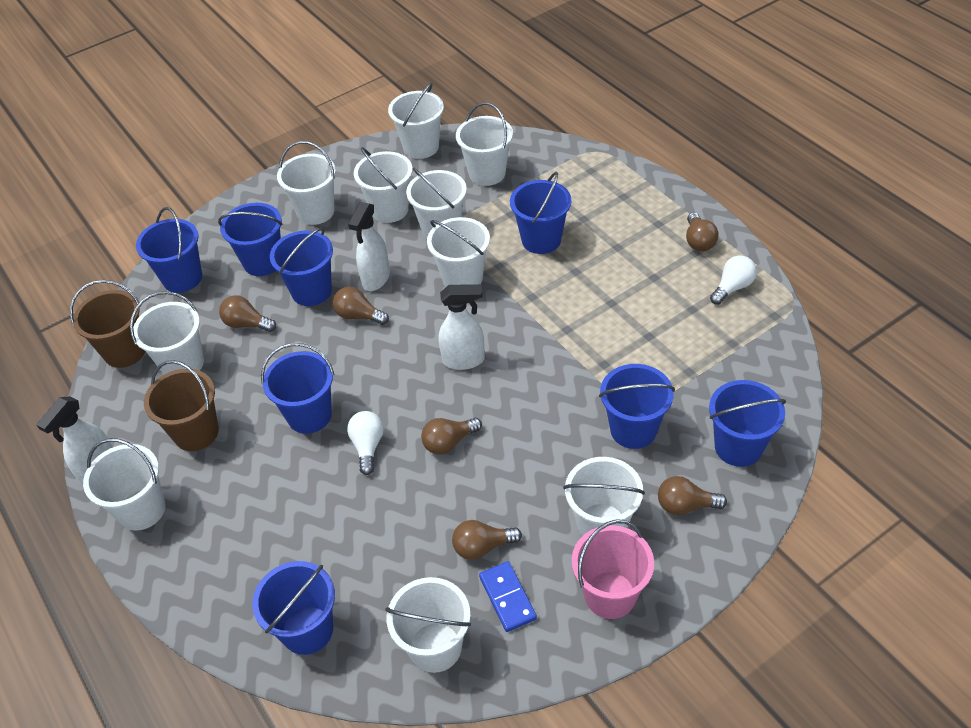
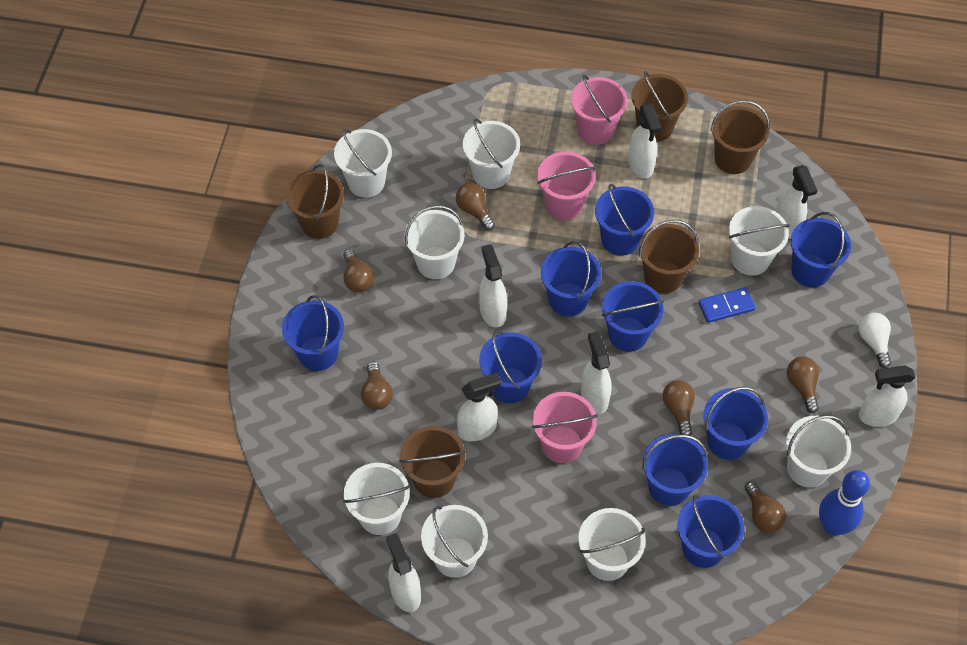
blue bowling pin: 0 -> 1
blue bucket: 8 -> 9
brown bucket: 2 -> 5
pink bucket: 1 -> 3
white bucket: 10 -> 8
white light bulb: 2 -> 1
white spray bottle: 3 -> 7

